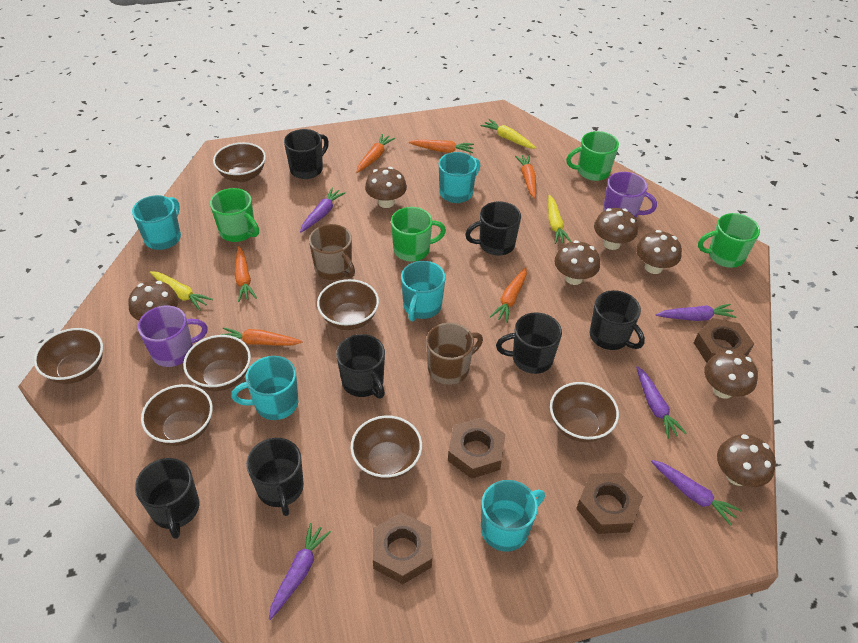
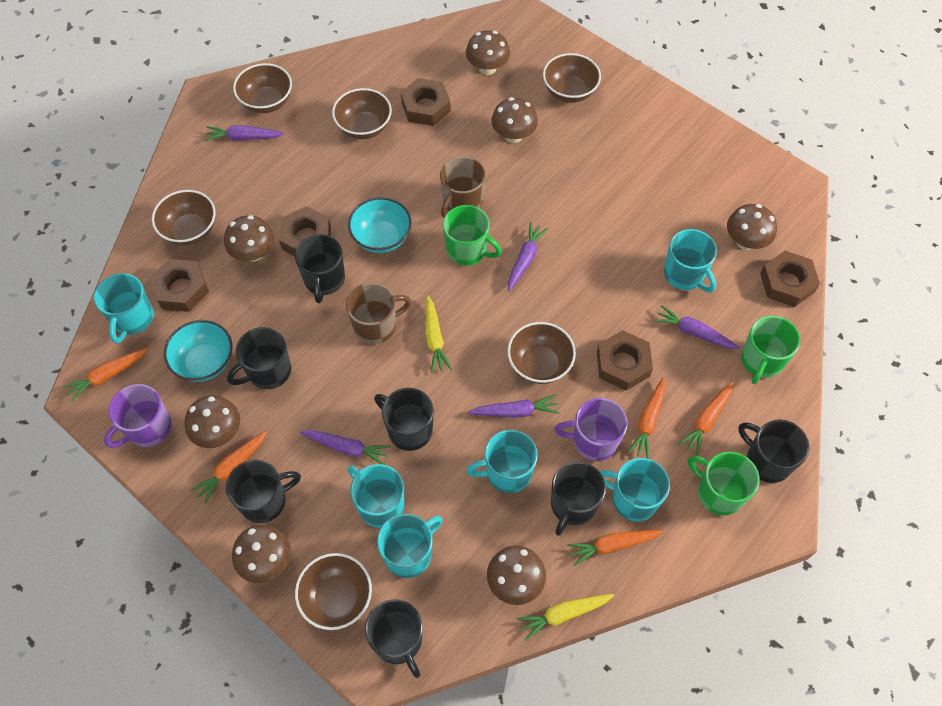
brown bowl: 7 -> 6
brown nut: 4 -> 5
green mug: 4 -> 3
orange carrot: 6 -> 5
turquoise bowl: 0 -> 2
turquoise mug: 5 -> 6
yellow carrot: 3 -> 2

